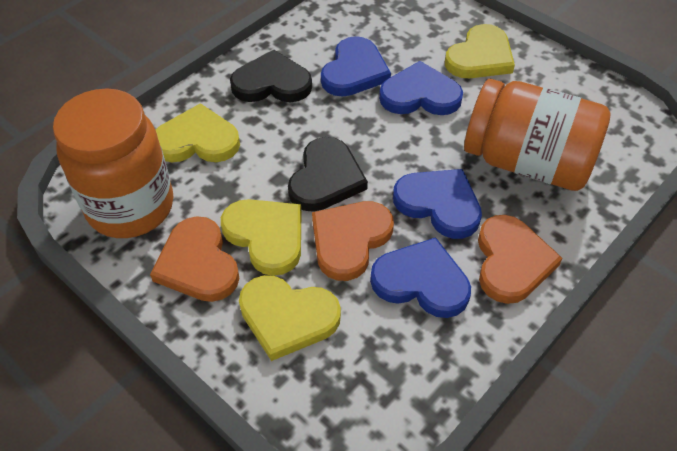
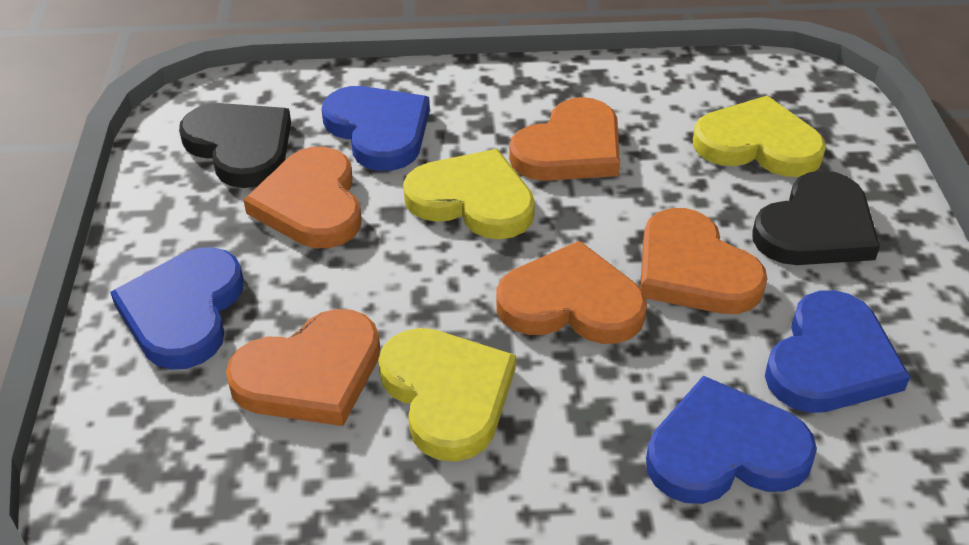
orange heart: 3 -> 5
orange jar: 2 -> 0
yellow heart: 4 -> 3

